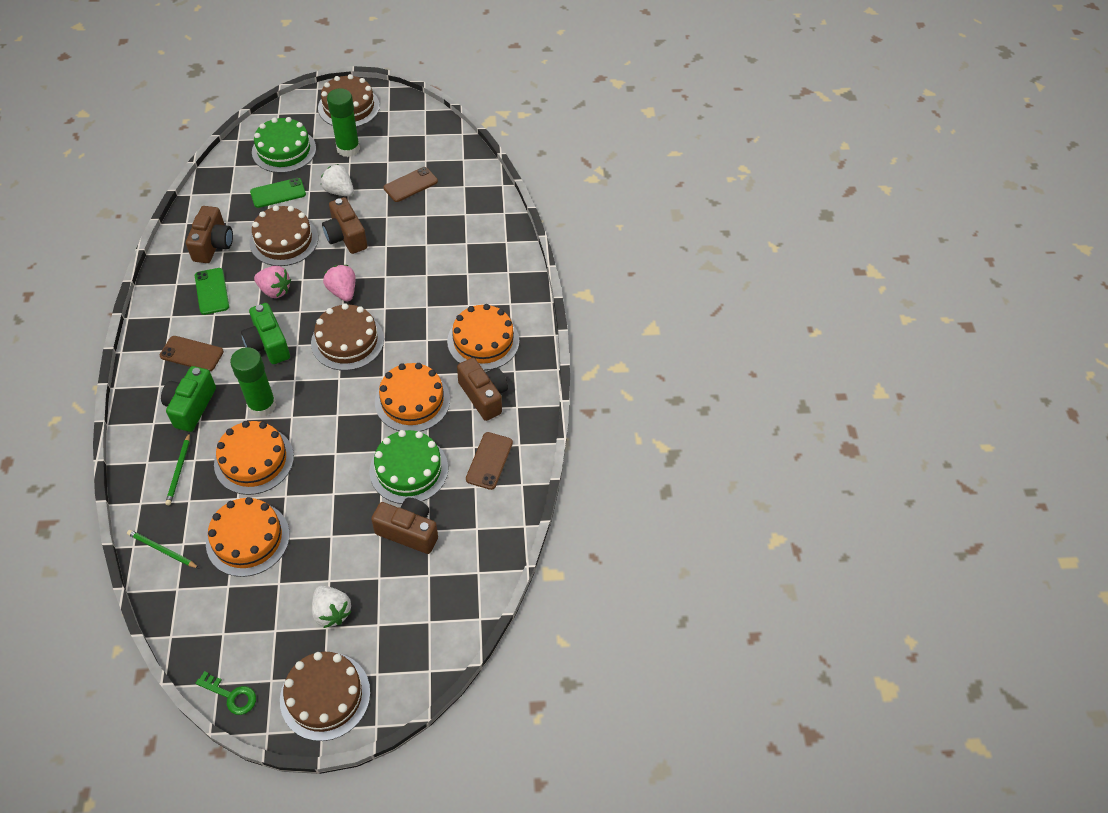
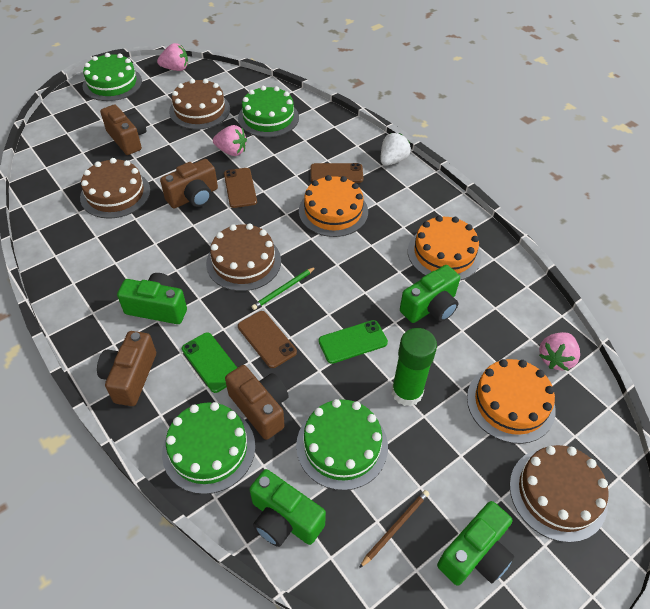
brown pencil: 0 -> 1
green cake: 2 -> 4
green camera: 2 -> 4
green glue stick: 2 -> 1
green key: 1 -> 0
green pencil: 2 -> 1
orange cake: 4 -> 3
pink strawberry: 2 -> 3
white strawberry: 2 -> 1

